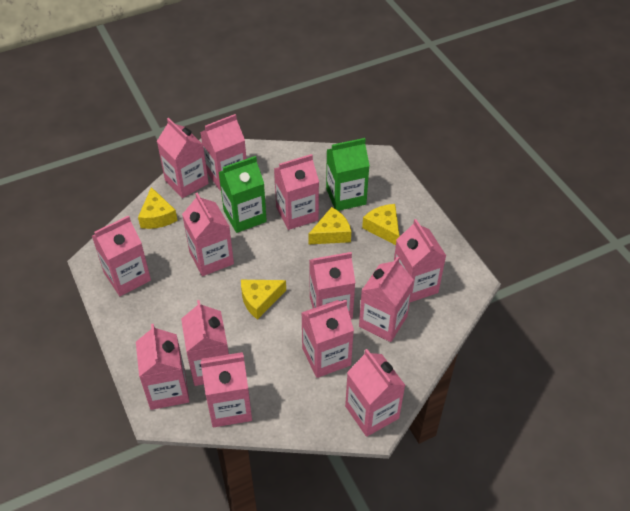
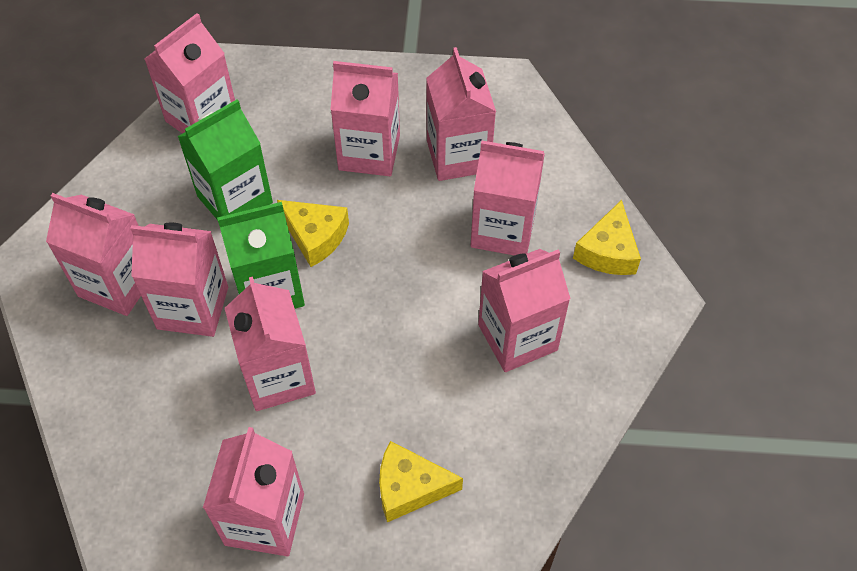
pink carton: 13 -> 9
yellow cheese: 4 -> 3

